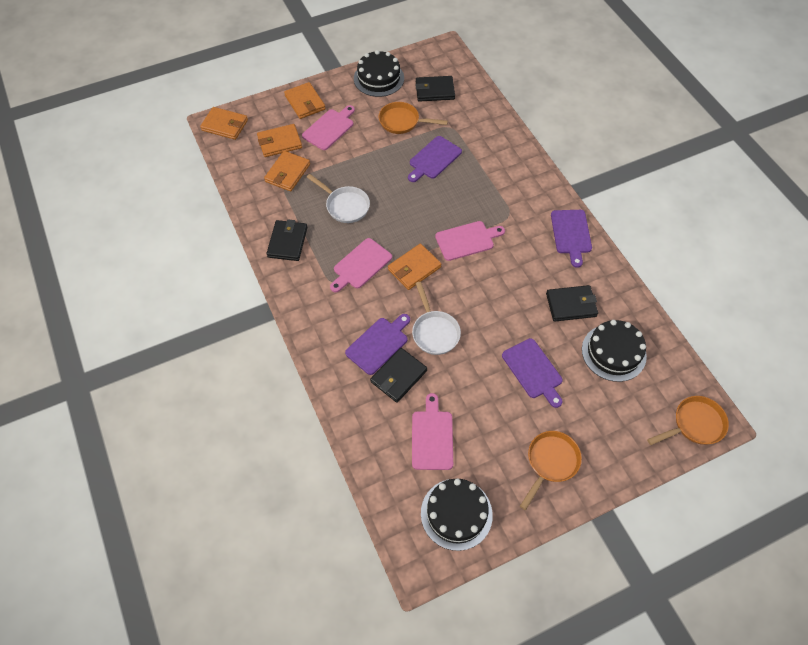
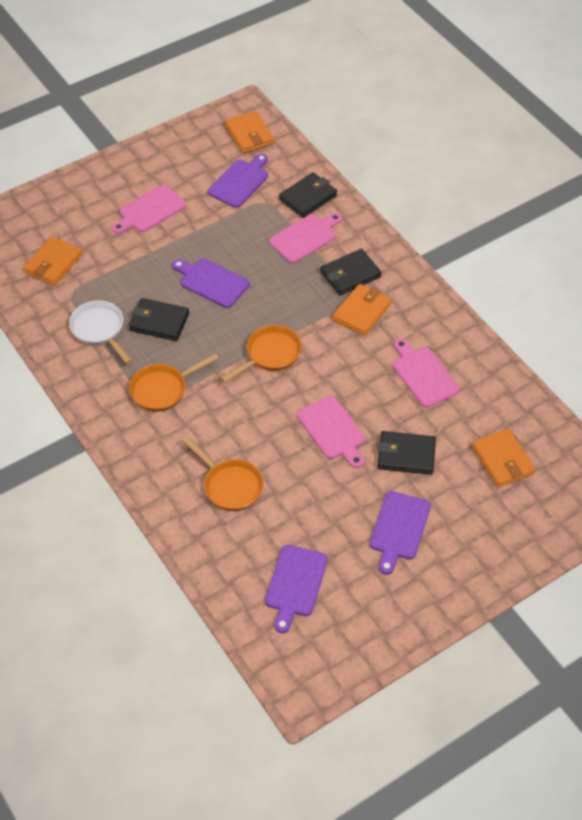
black cake: 3 -> 0
orange wallet: 5 -> 4
white pan: 2 -> 1

